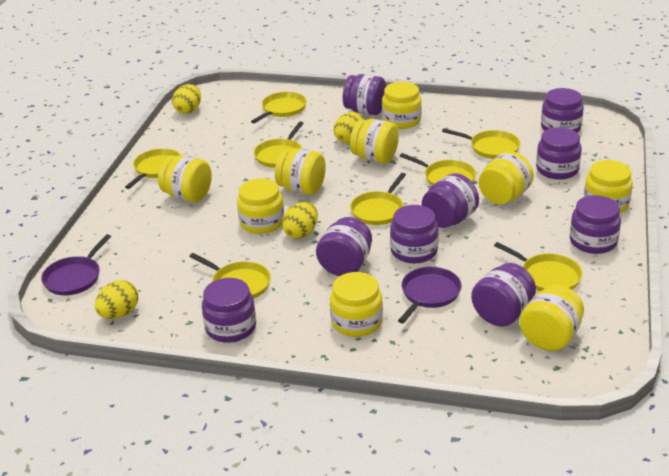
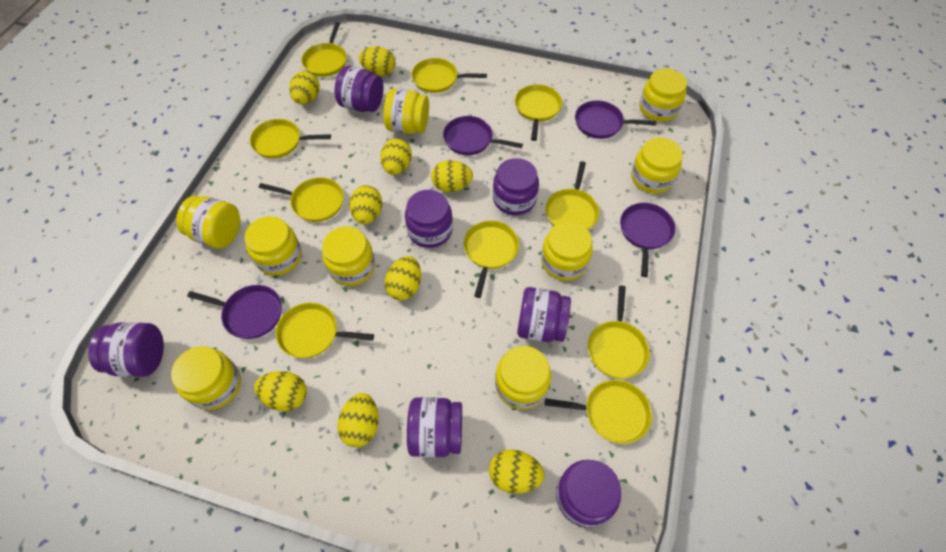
purple jar: 9 -> 7
purple pan: 2 -> 4
yellow egg: 4 -> 9
yellow pan: 8 -> 10

